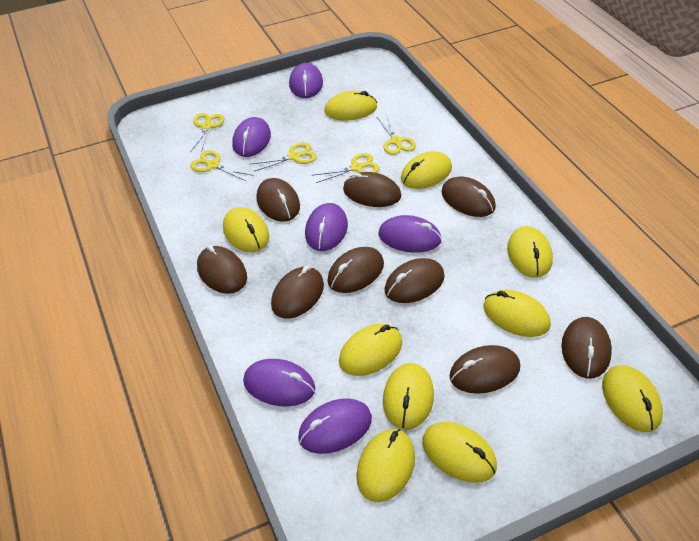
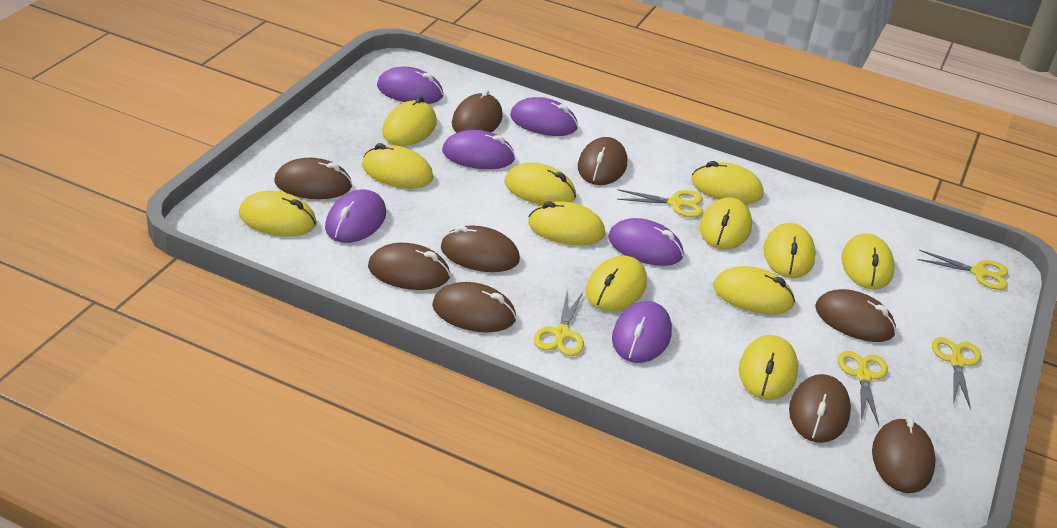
yellow mouse: 10 -> 12

